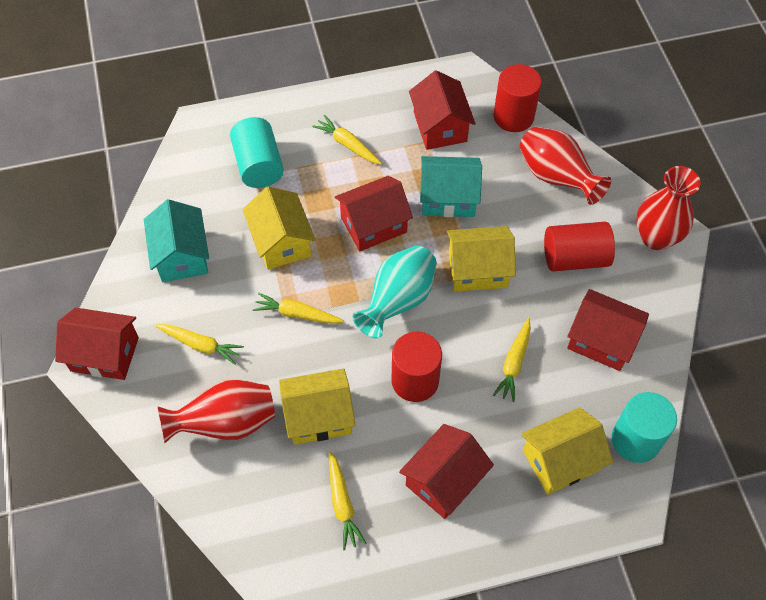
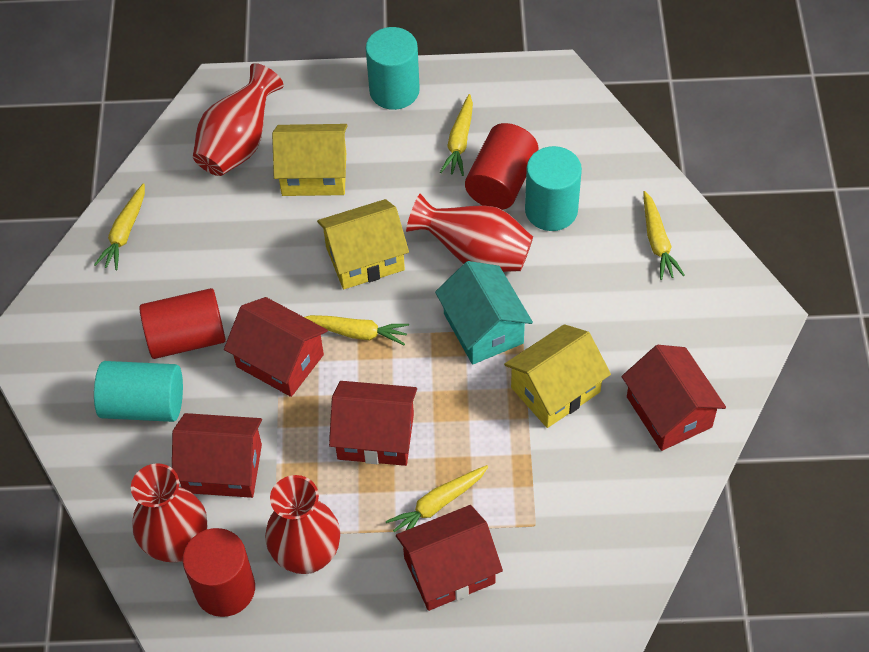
red vase: 3 -> 4
turquoise cylinder: 2 -> 3
turquoise house: 2 -> 1
turquoise vase: 1 -> 0
yellow house: 4 -> 3

